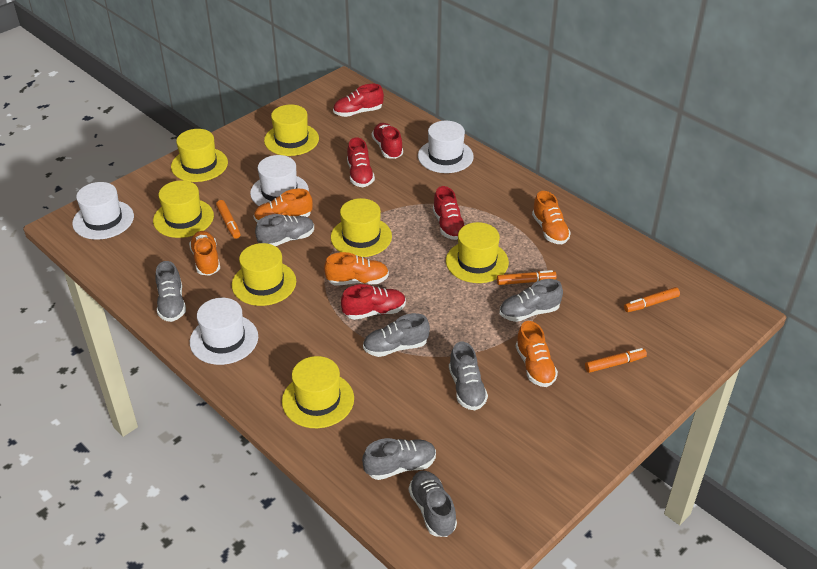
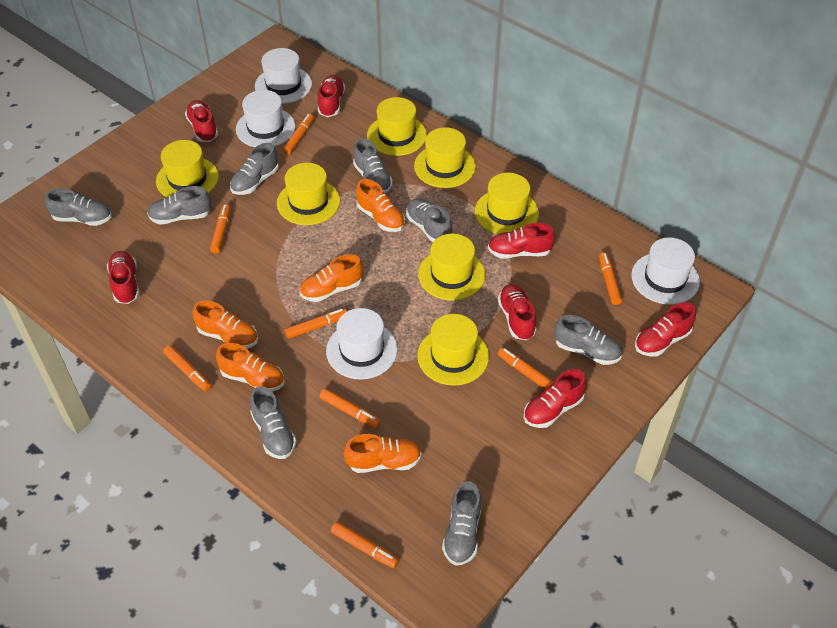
grey shoe: 7 -> 8
orange marker: 4 -> 8
red shoe: 5 -> 7

